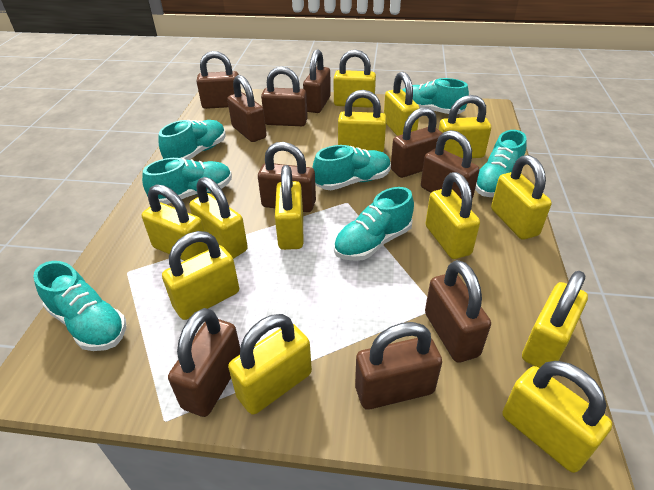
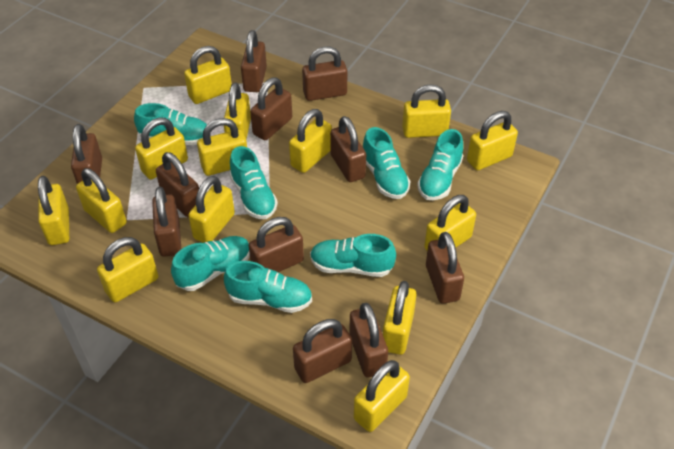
brown padlock: 10 -> 11
yellow padlock: 13 -> 14

